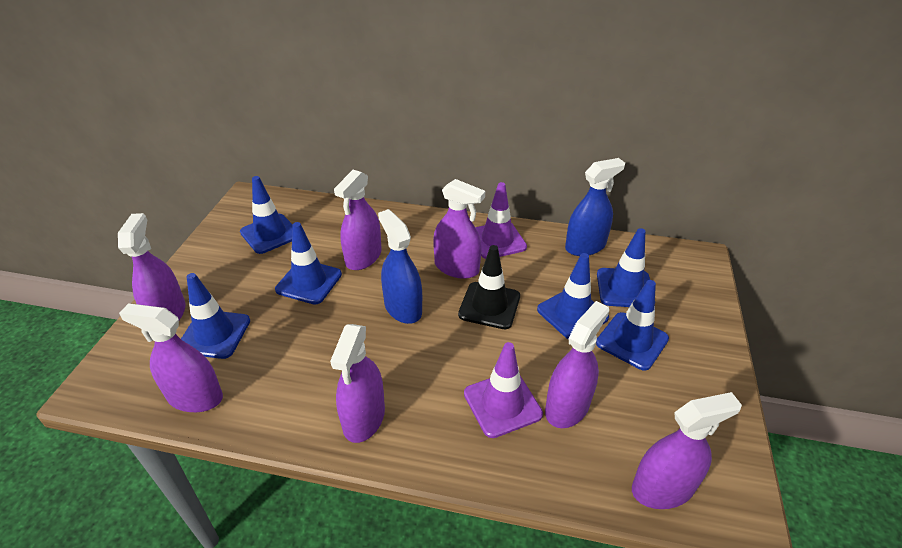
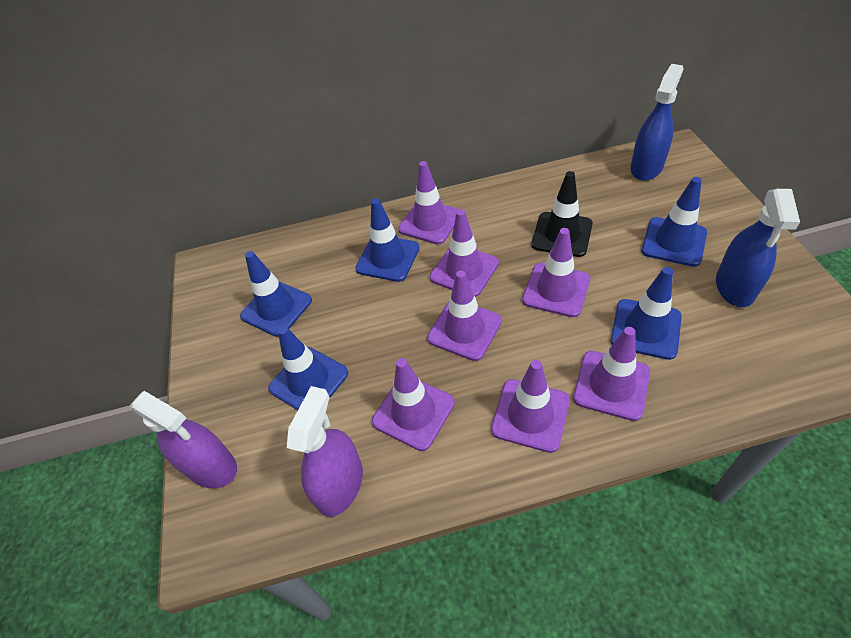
blue traffic cone: 6 -> 5
purple spray bottle: 7 -> 2
purple traffic cone: 2 -> 7

